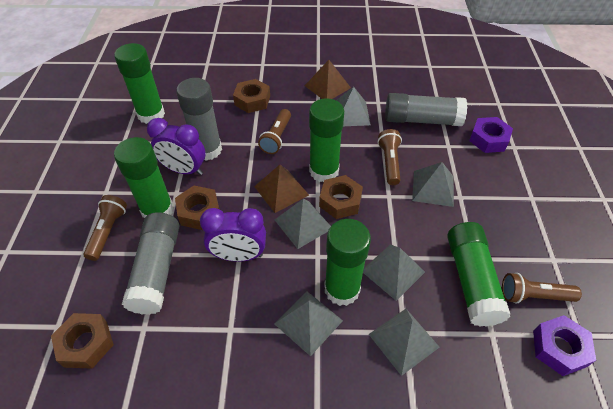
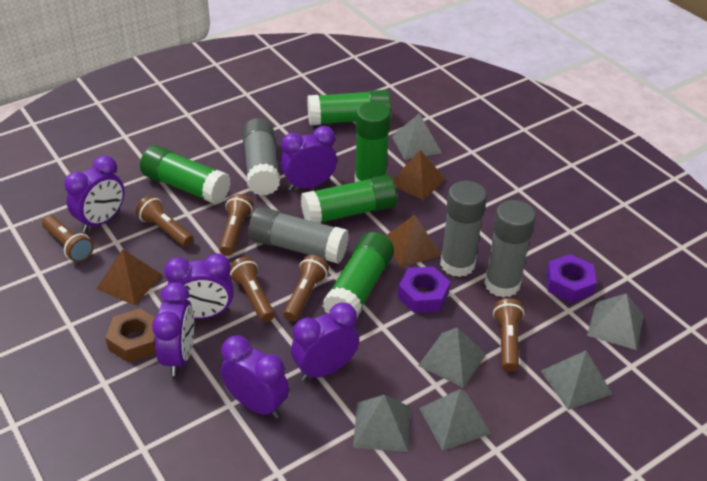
brown flashlight: 4 -> 6
brown nut: 4 -> 1
brown pyramid: 2 -> 3
grey glue stick: 3 -> 4
purple clock: 2 -> 6

